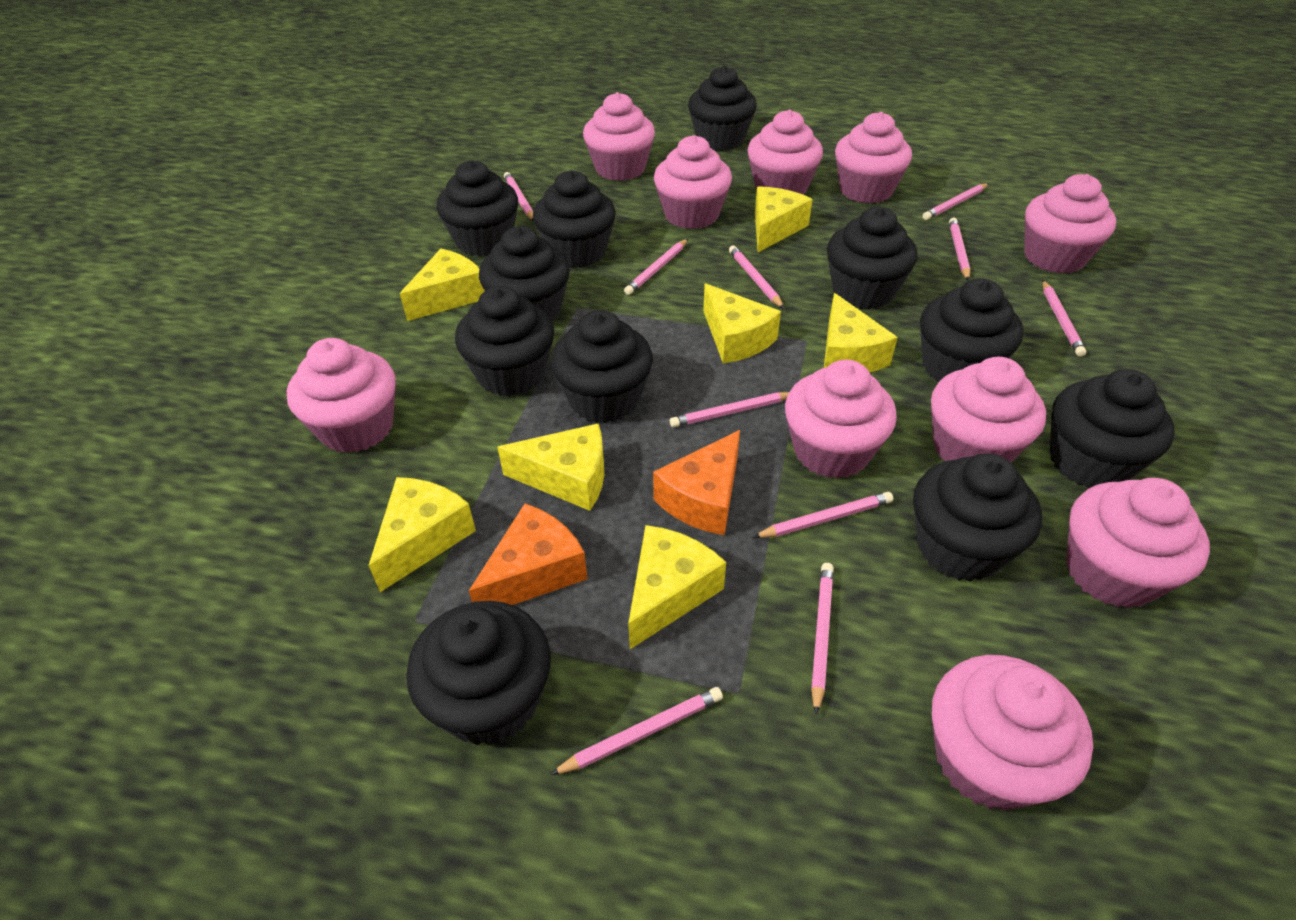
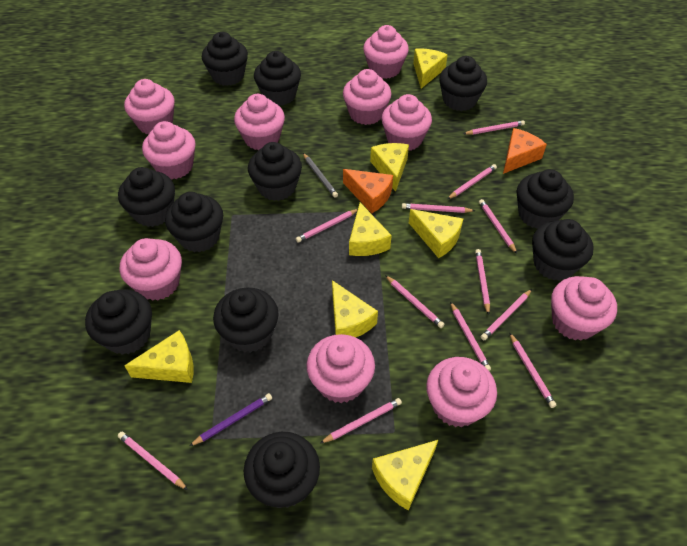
grey pencil: 0 -> 1
pink pencil: 10 -> 12
purple pencil: 0 -> 1

